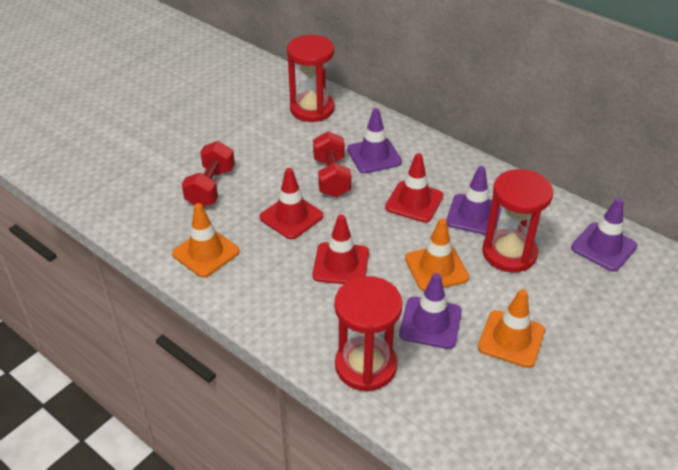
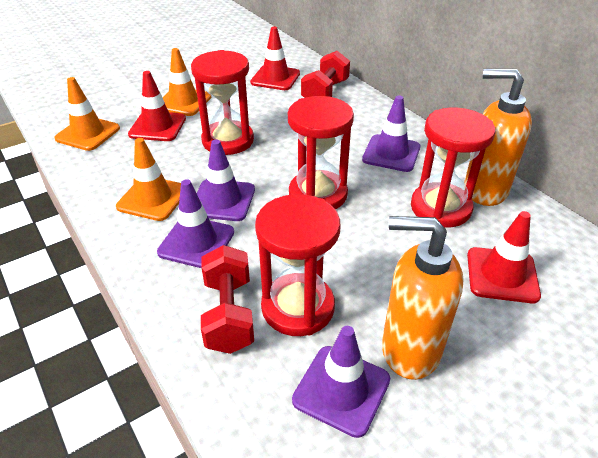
orange soap dispenser: 0 -> 2
red hourglass: 3 -> 4

